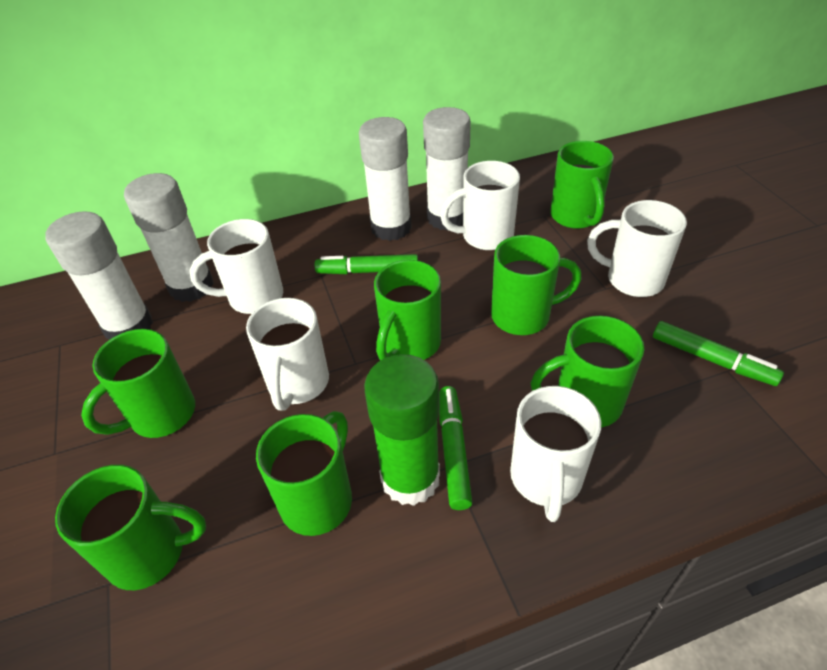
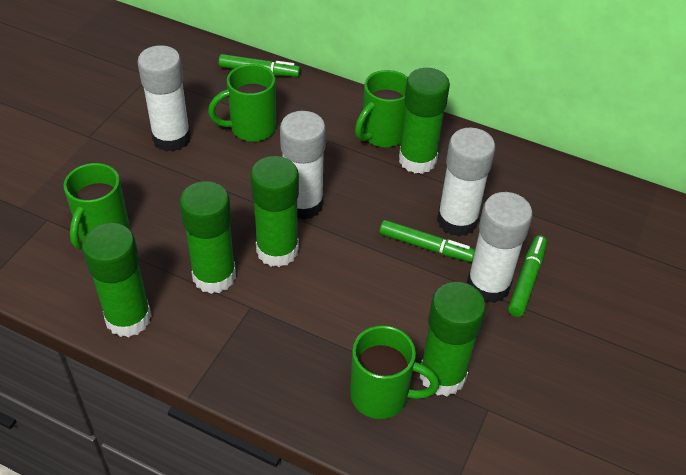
green glue stick: 1 -> 5
green mug: 7 -> 4
white mug: 5 -> 0

